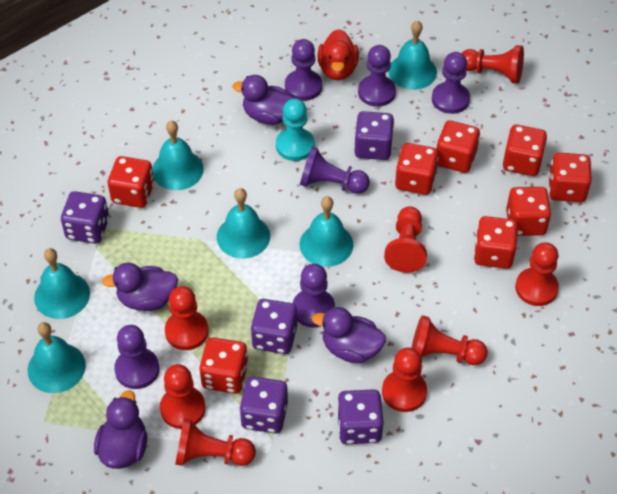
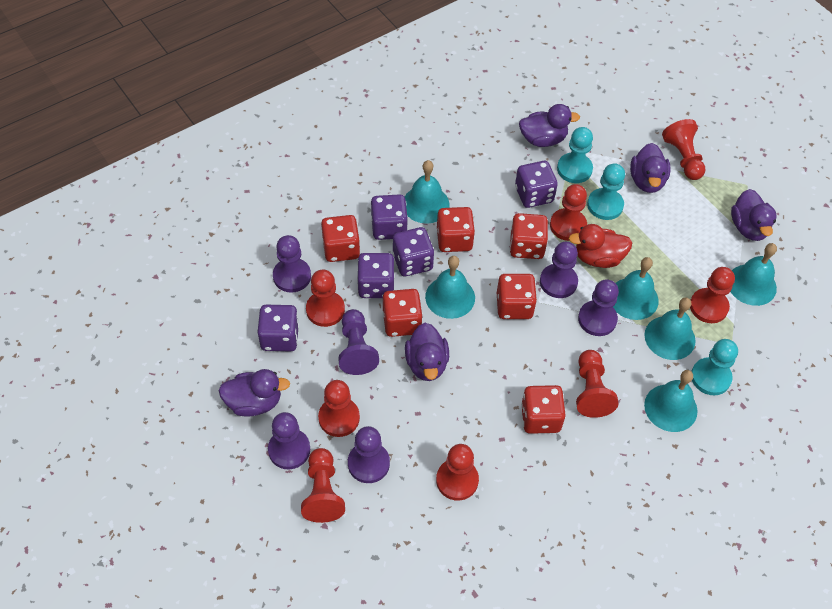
purple duck: 4 -> 5
red dice: 8 -> 6
turquoise pawn: 1 -> 3

